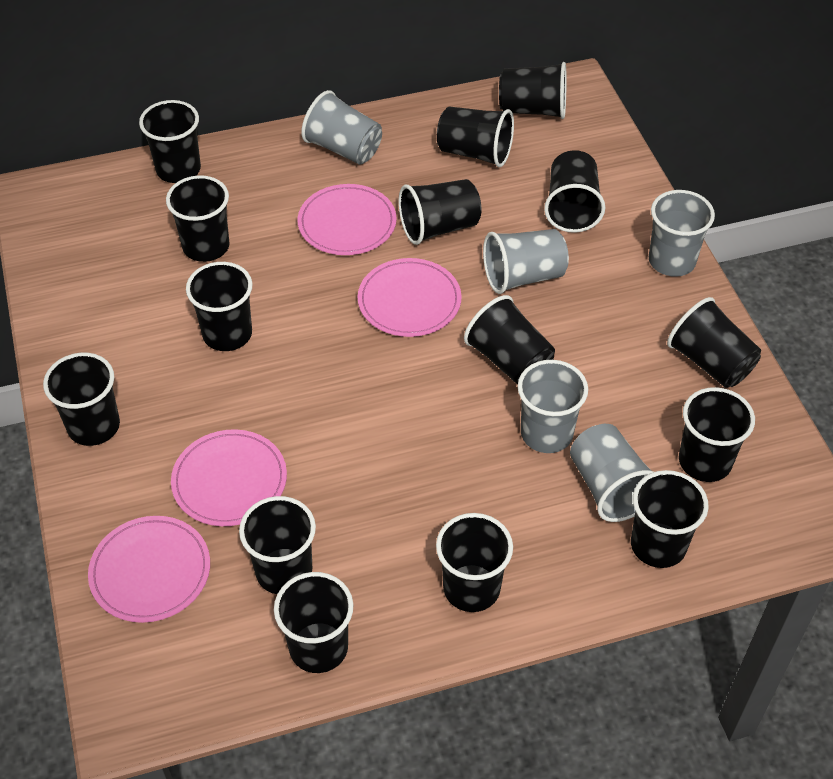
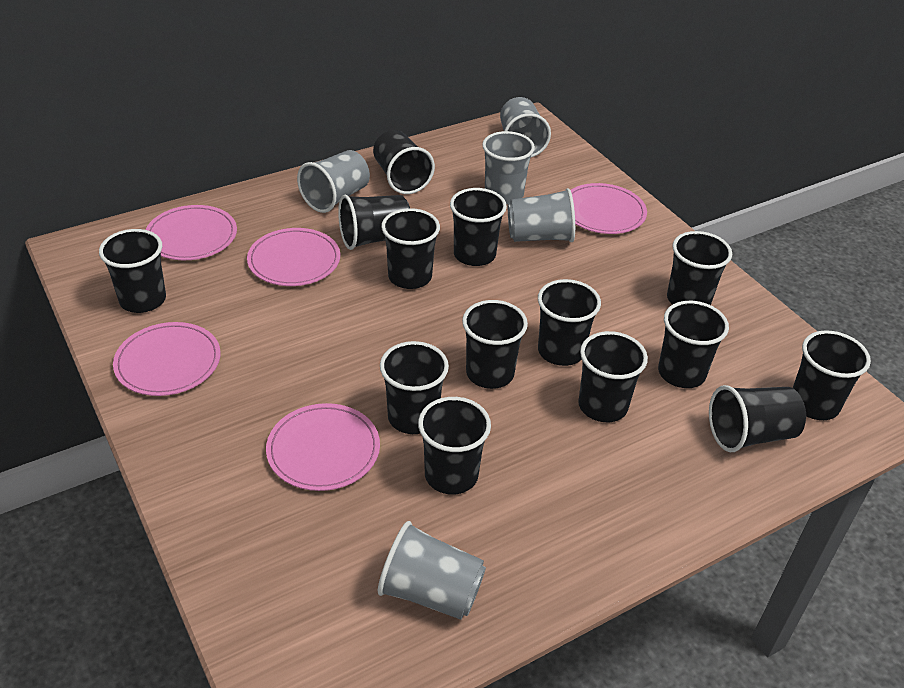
black cup: 15 -> 14
pink plate: 4 -> 5

